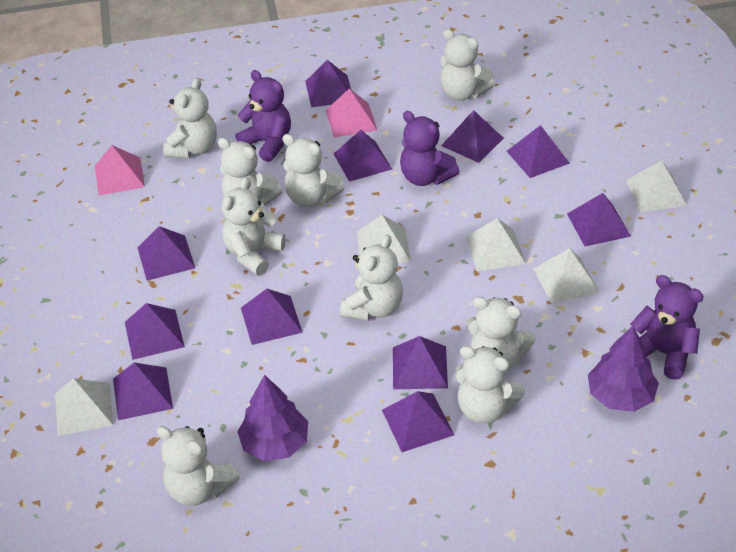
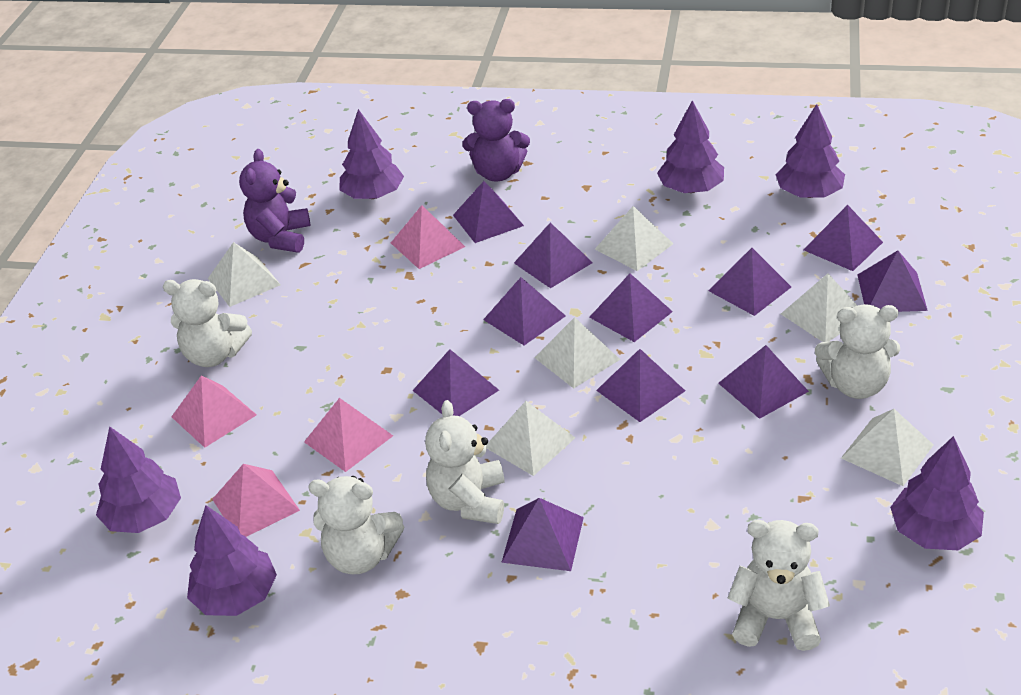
pink pyramid: 2 -> 4
purple teddy bear: 3 -> 2
purple tree: 2 -> 6
white pyramid: 5 -> 6
white teddy bear: 9 -> 5

